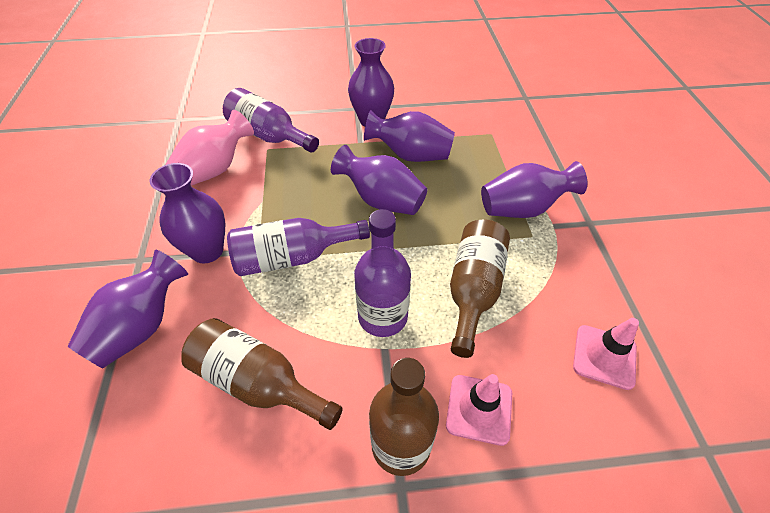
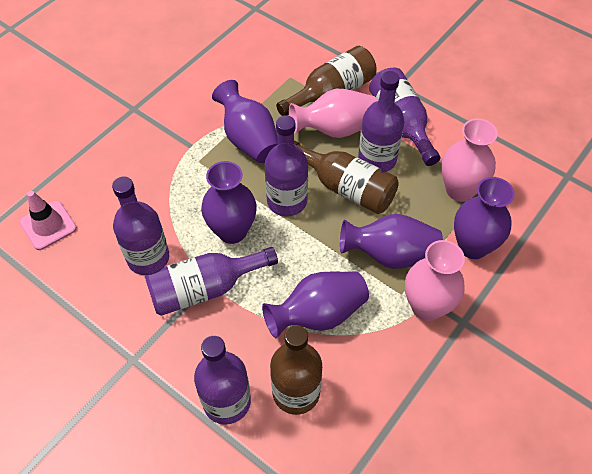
pink traffic cone: 2 -> 1
pink vase: 1 -> 3
purple bottle: 3 -> 6
purple vase: 6 -> 5

